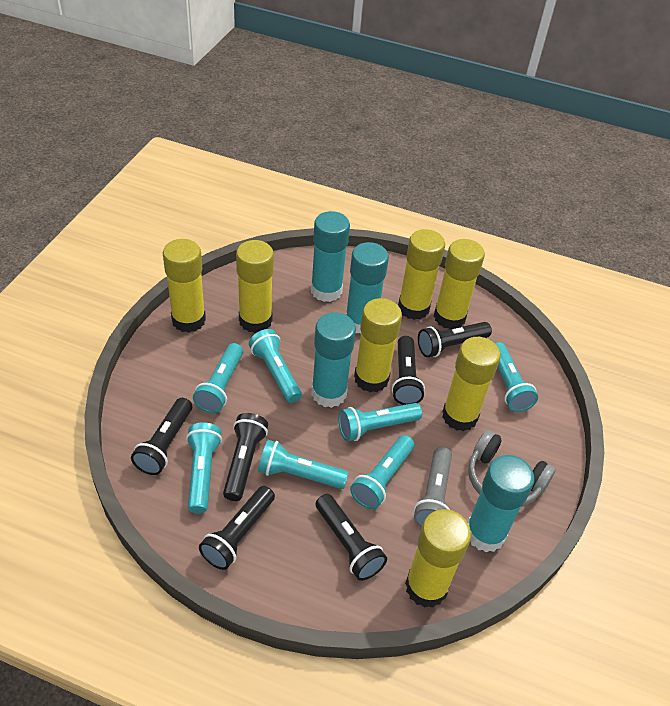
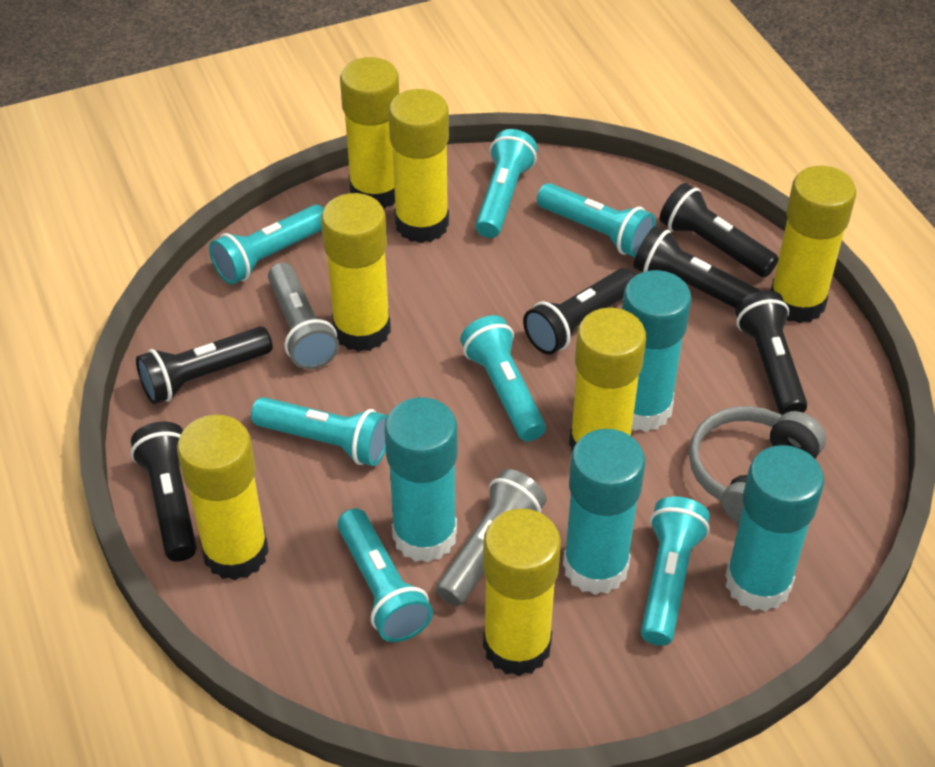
grey flashlight: 1 -> 2

